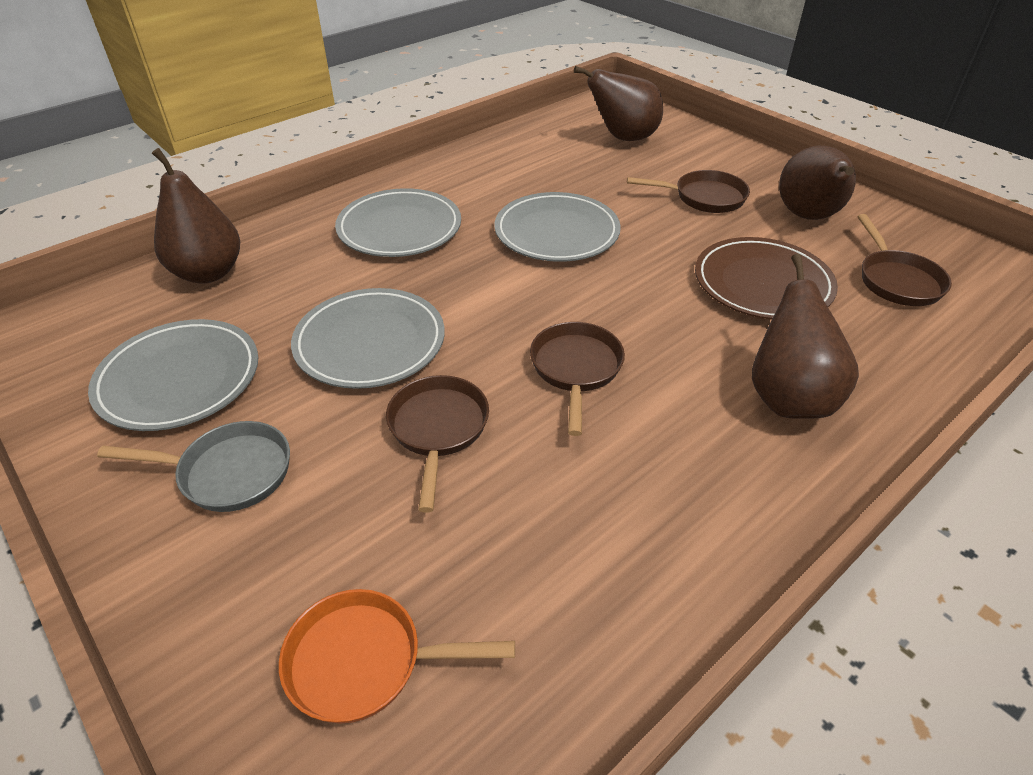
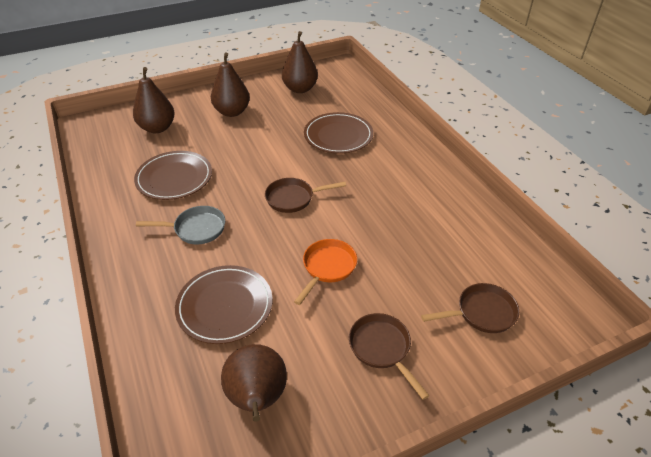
brown pan: 4 -> 3
brown plate: 1 -> 3
grey plate: 4 -> 0

